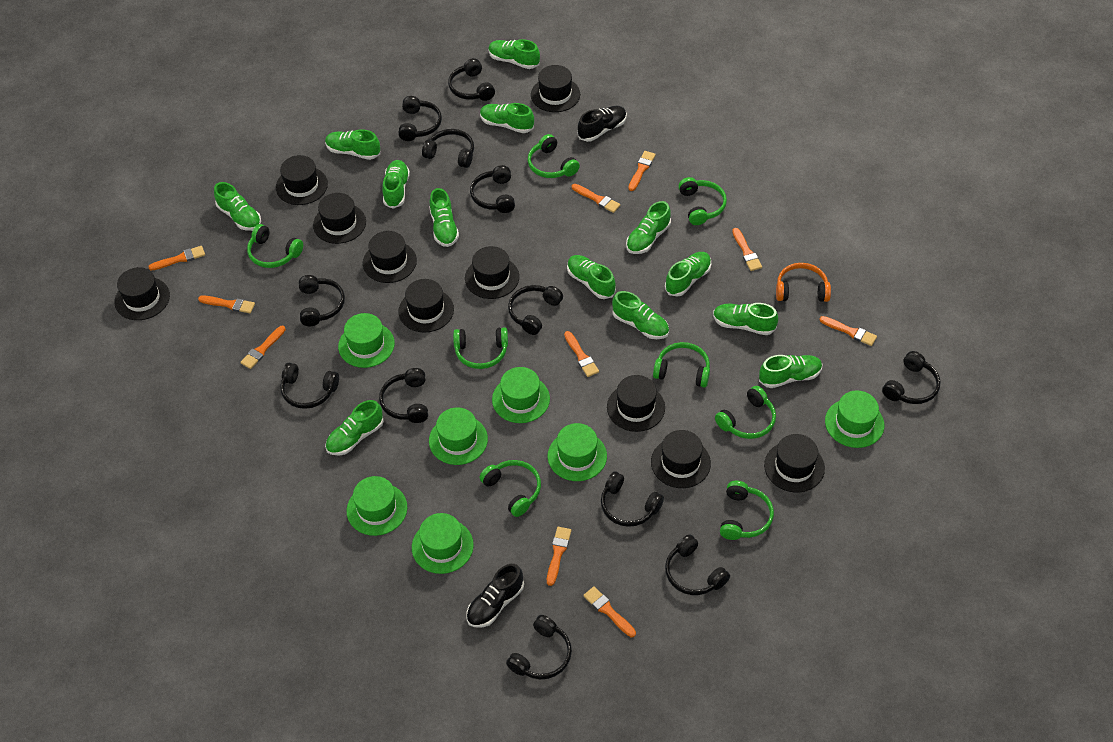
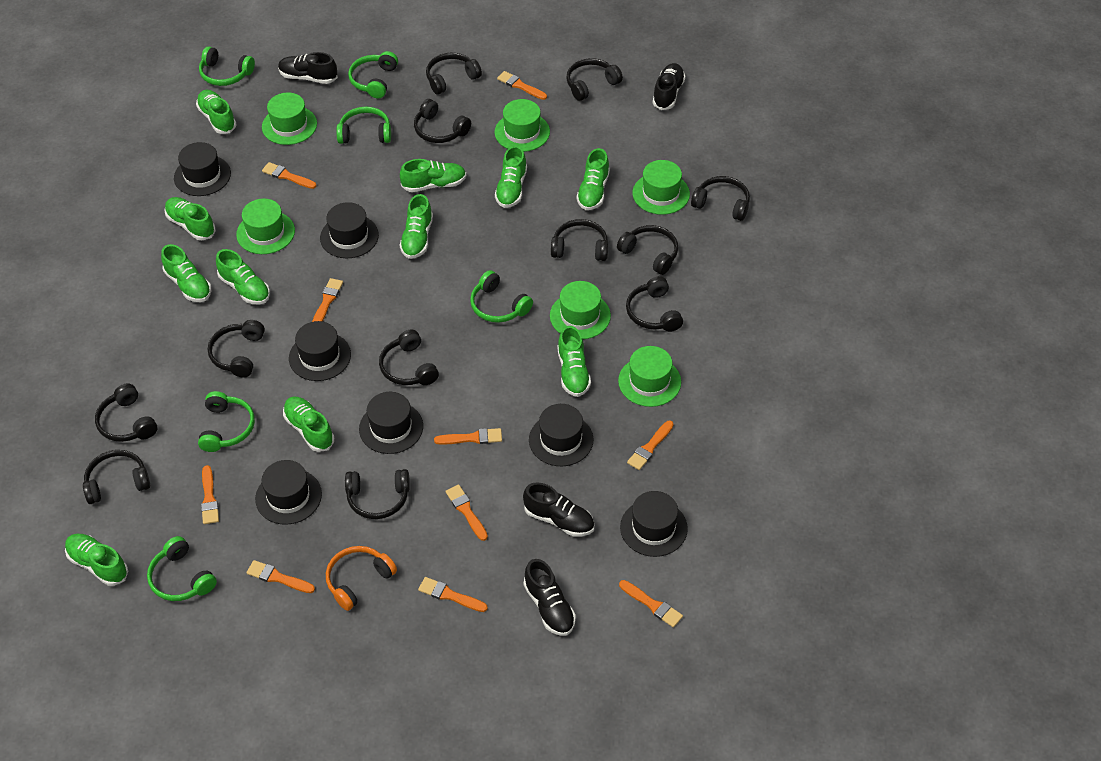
black hat: 10 -> 7
black shoe: 2 -> 4
green hat: 7 -> 6
green headphones: 8 -> 6
green shoe: 13 -> 11

